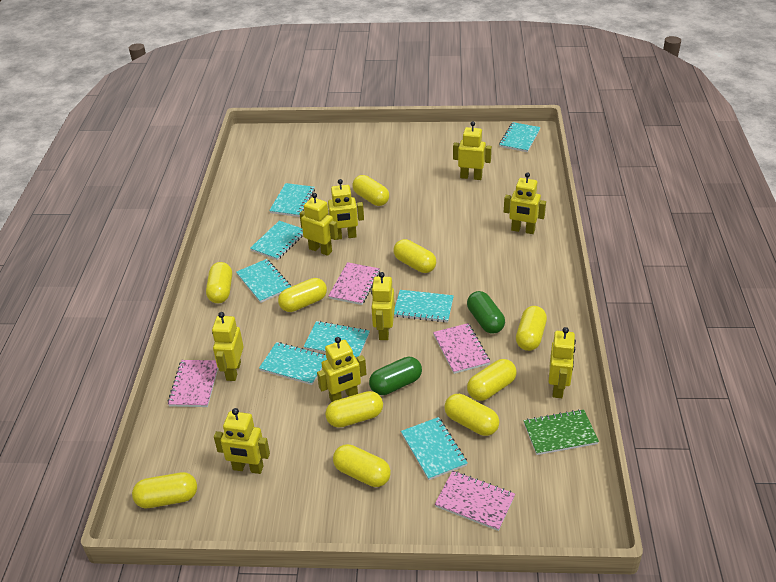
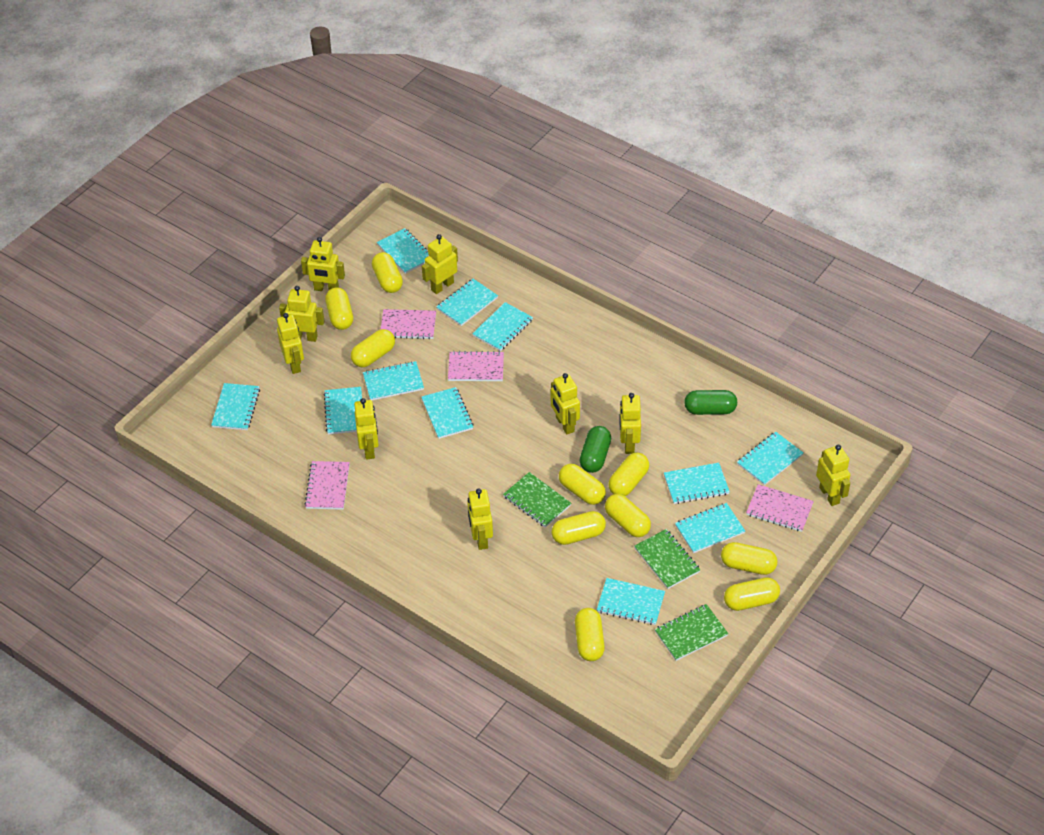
green notebook: 1 -> 3
turquoise notebook: 8 -> 11

